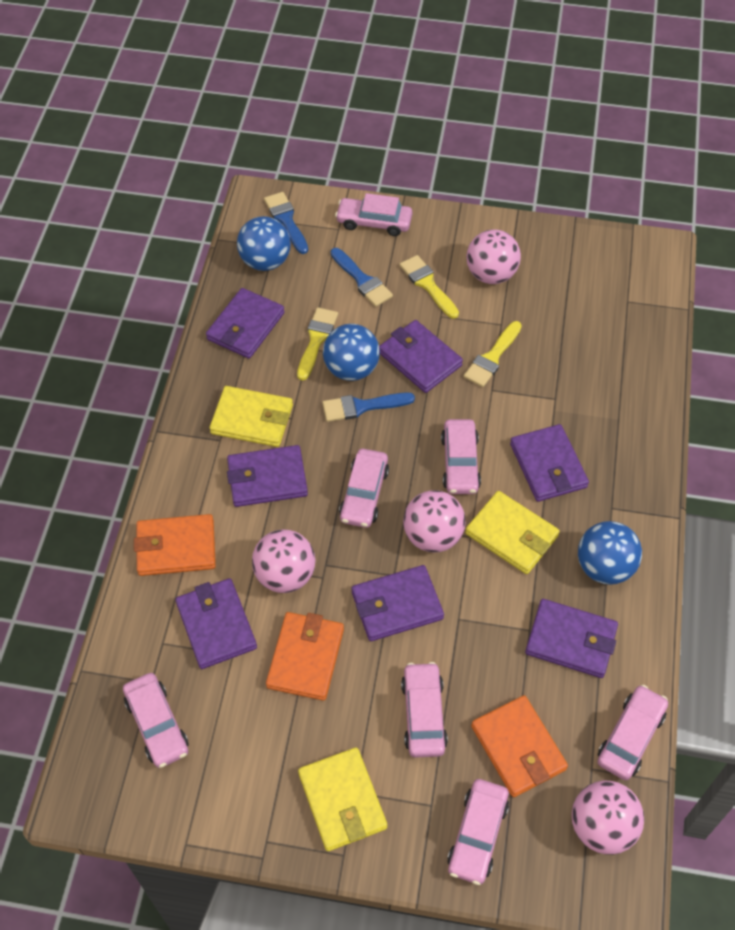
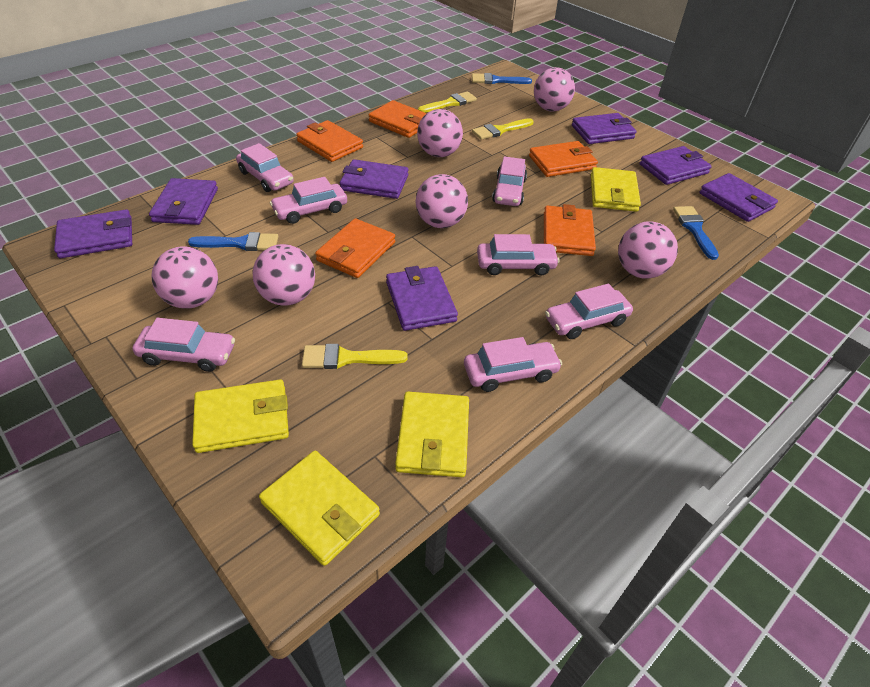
blue ball: 3 -> 0
orange wallet: 3 -> 5
pink ball: 4 -> 6
yellow wallet: 3 -> 4

